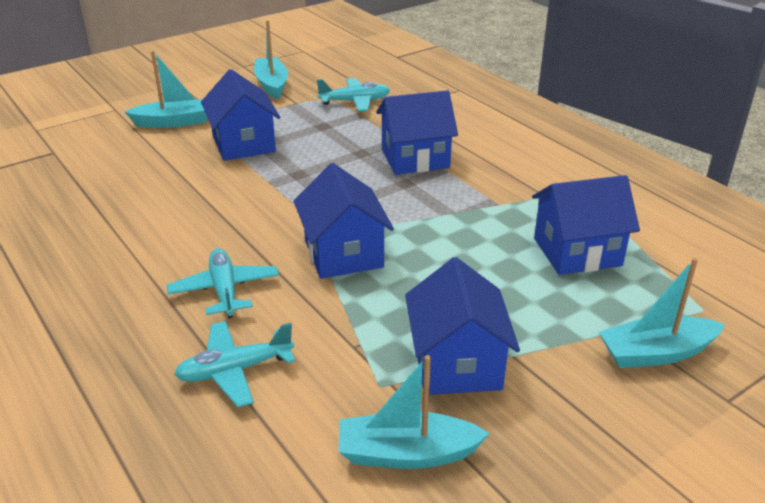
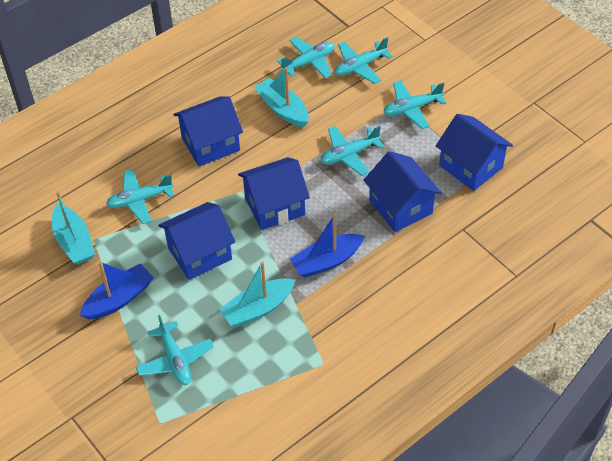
blue boat: 0 -> 2
turquoise boat: 4 -> 3
turquoise plane: 3 -> 6

